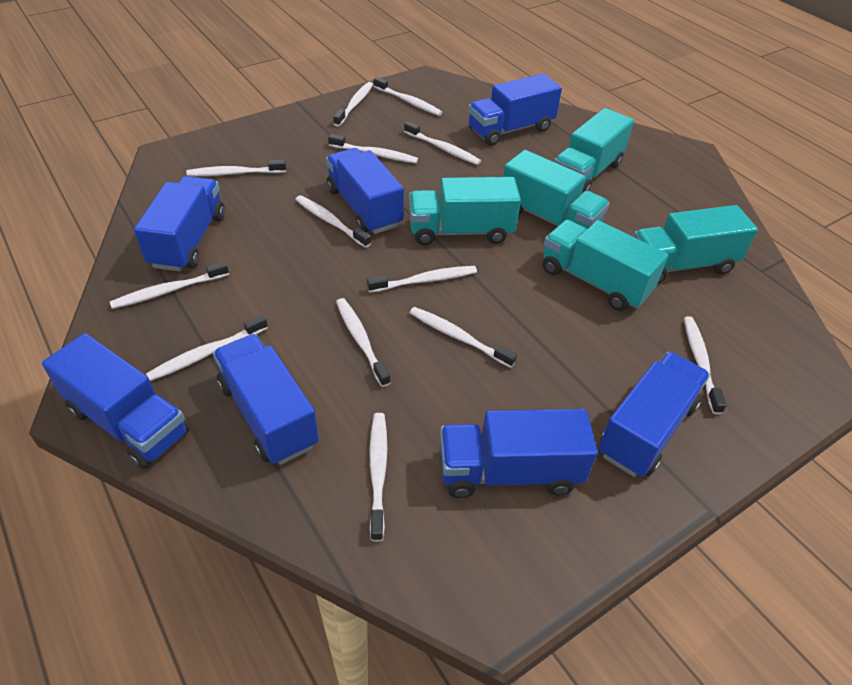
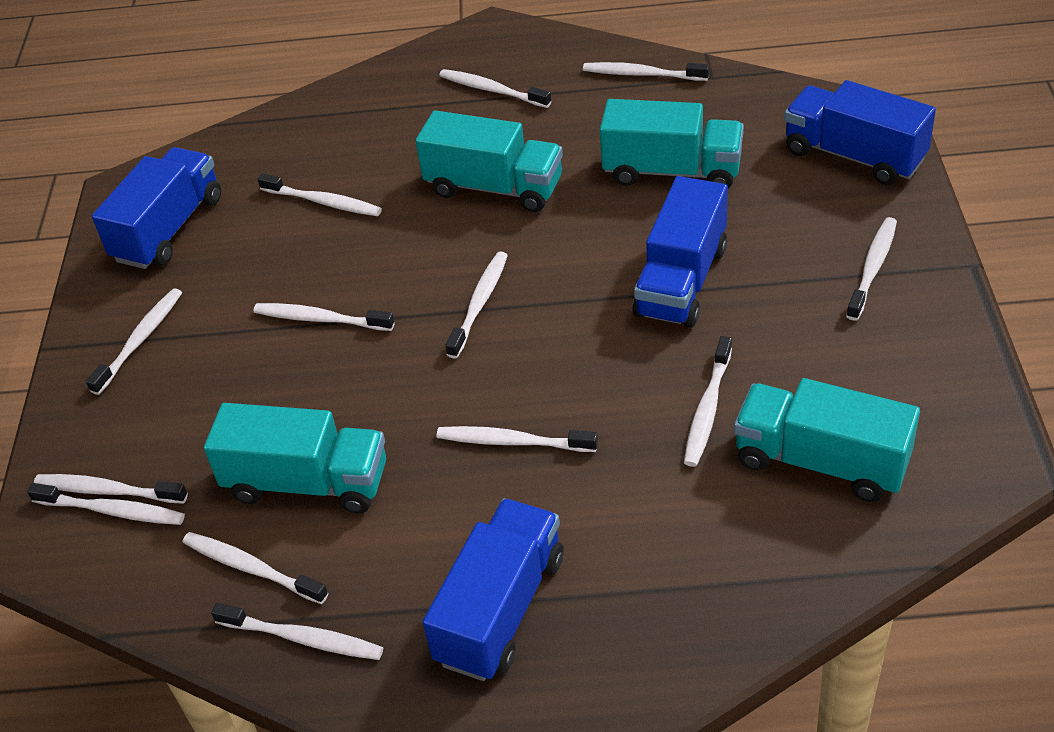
blue truck: 7 -> 4
turquoise truck: 5 -> 4

